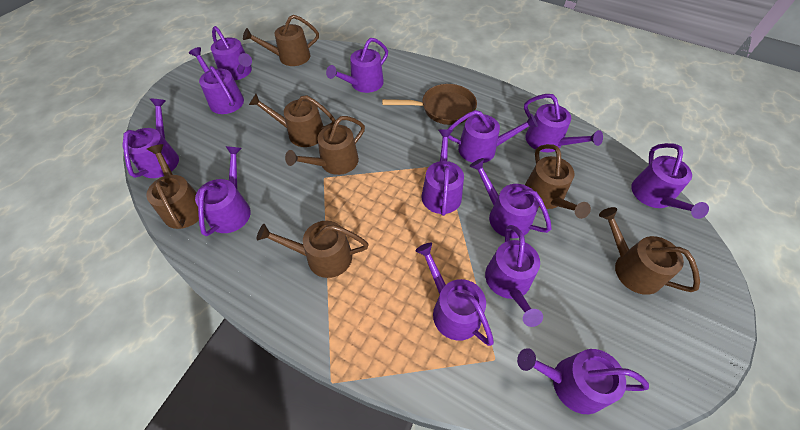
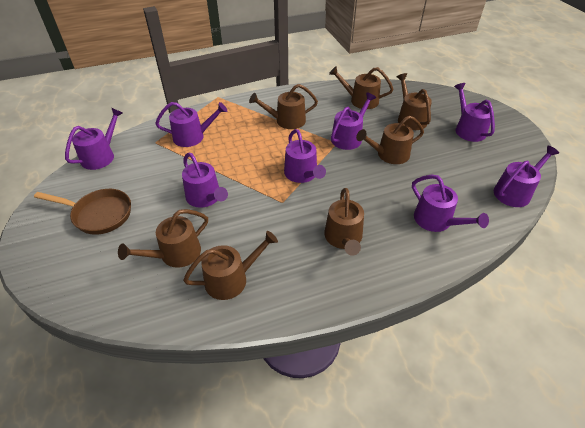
purple watering can: 13 -> 8

